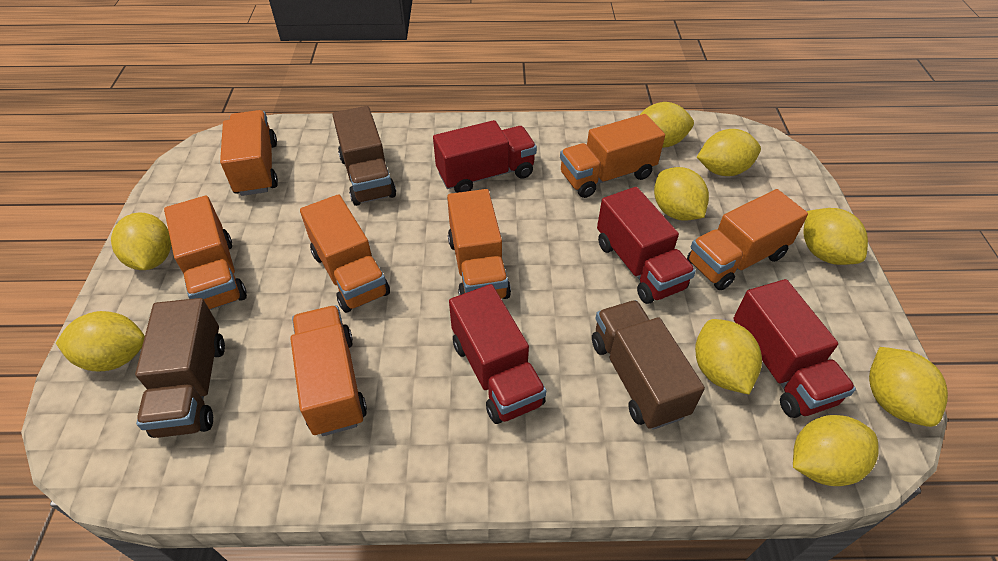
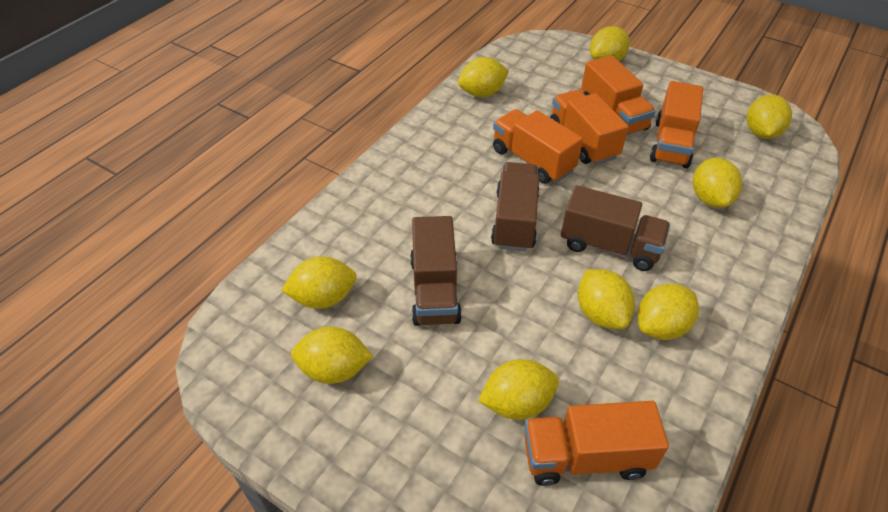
orange truck: 7 -> 5
red truck: 4 -> 0

